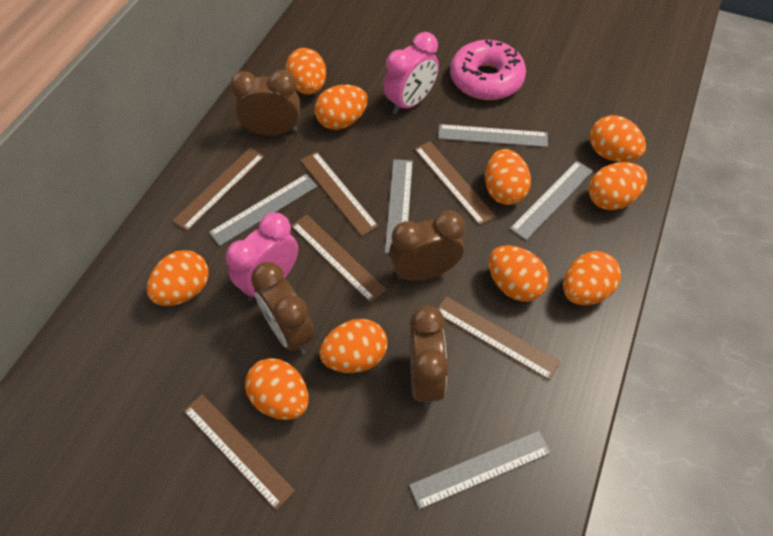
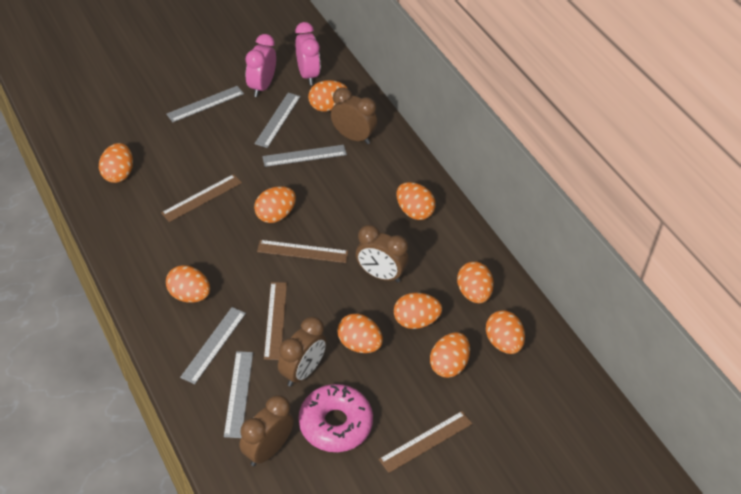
brown ruler: 6 -> 4

